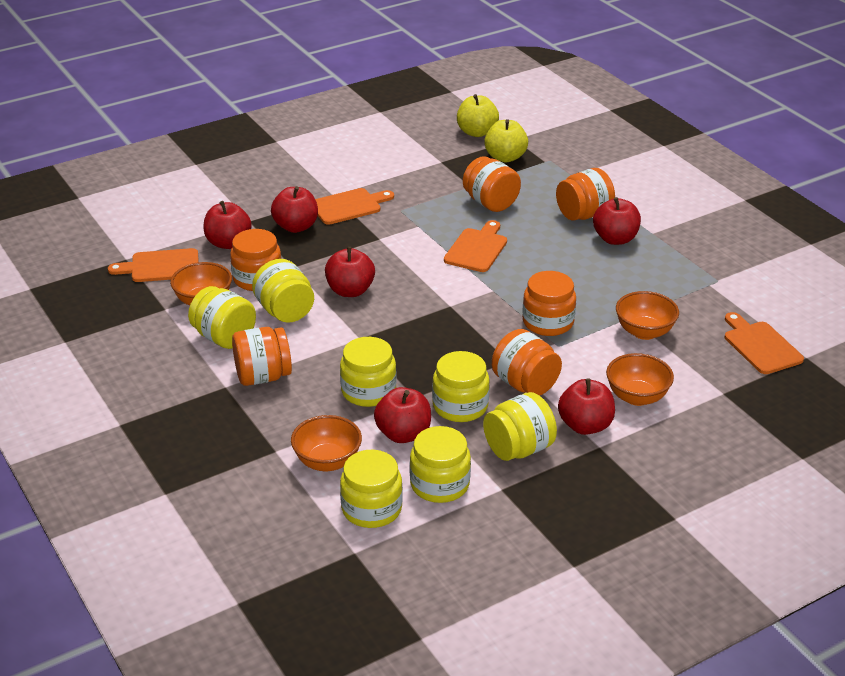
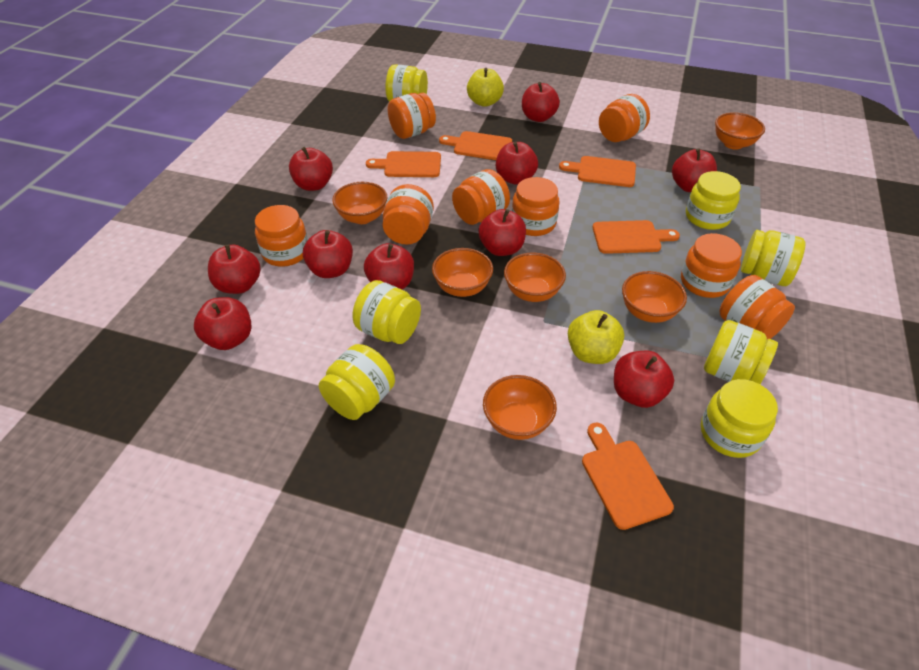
orange bowl: 4 -> 6
orange cutting board: 4 -> 5
orange jar: 6 -> 8
red apple: 6 -> 10

